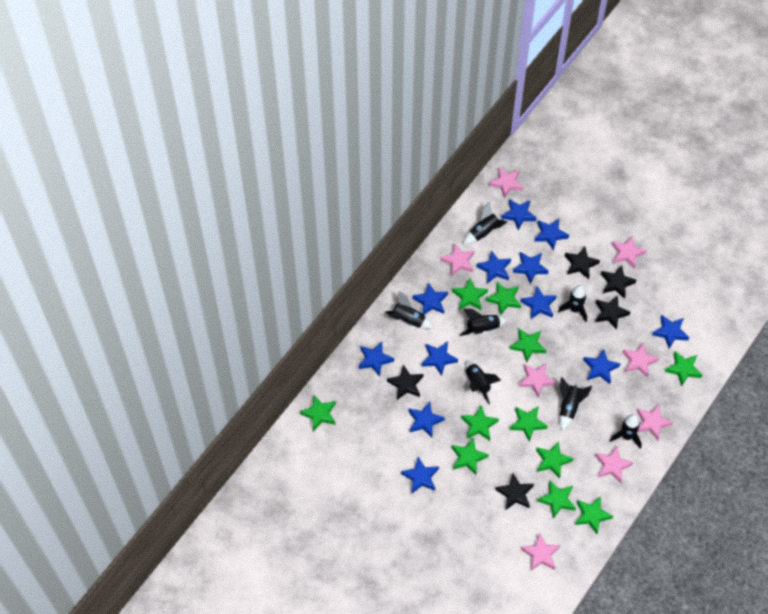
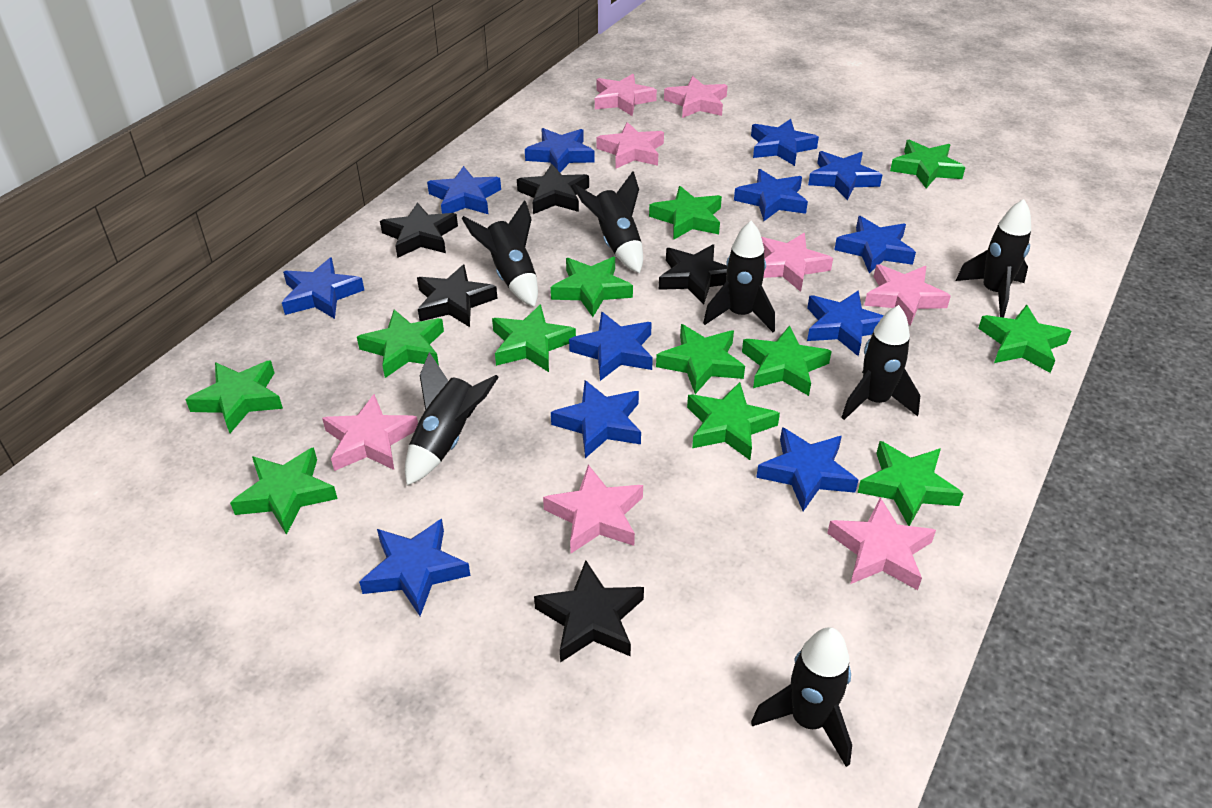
green star: 11 -> 12

